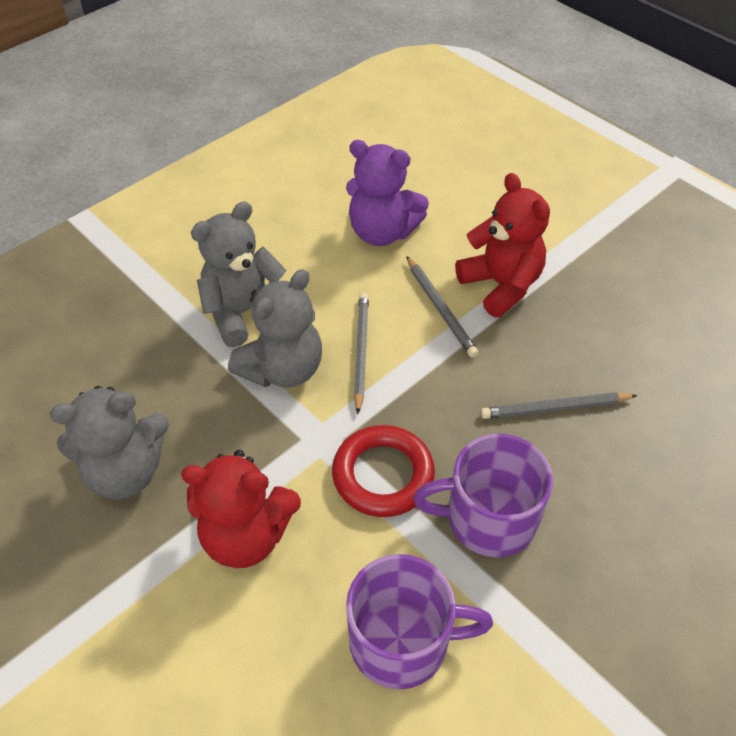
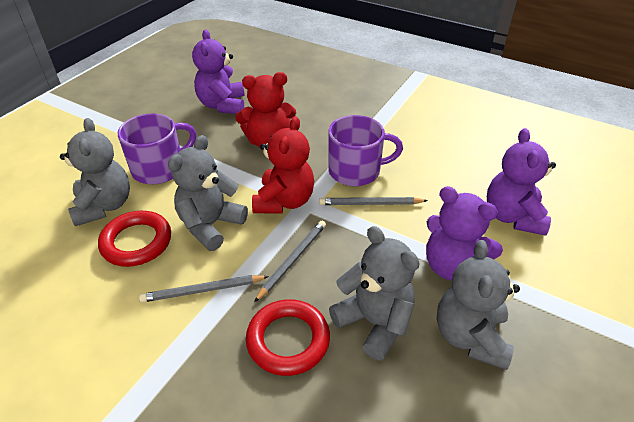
grey teddy bear: 3 -> 4
purple teddy bear: 1 -> 3
red ring: 1 -> 2

